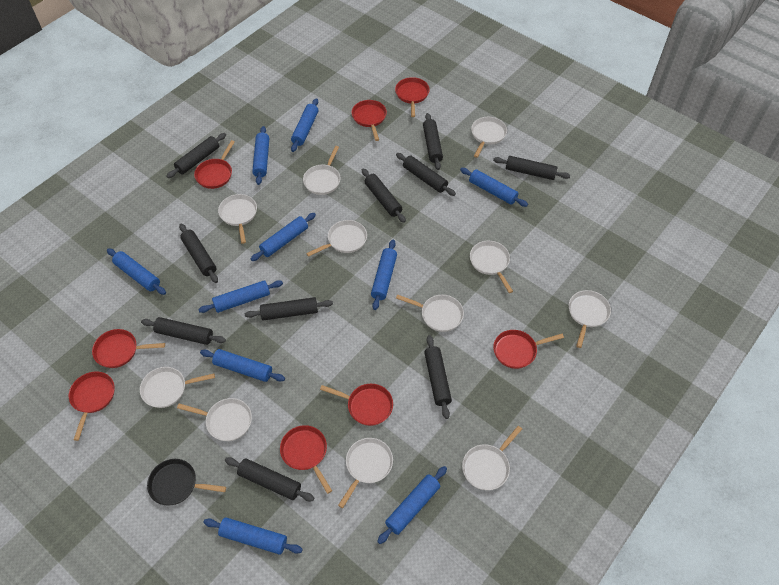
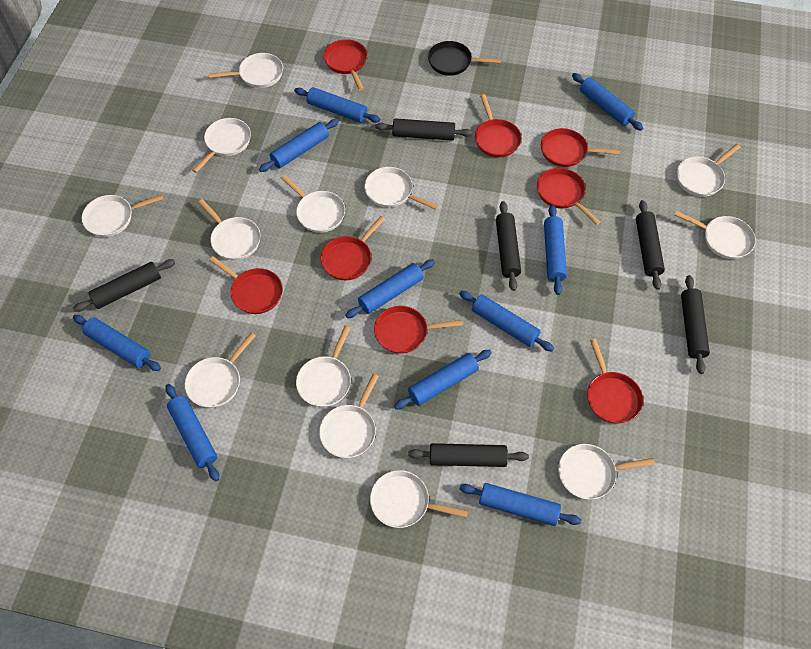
black rolling pin: 10 -> 6
white pan: 11 -> 13

